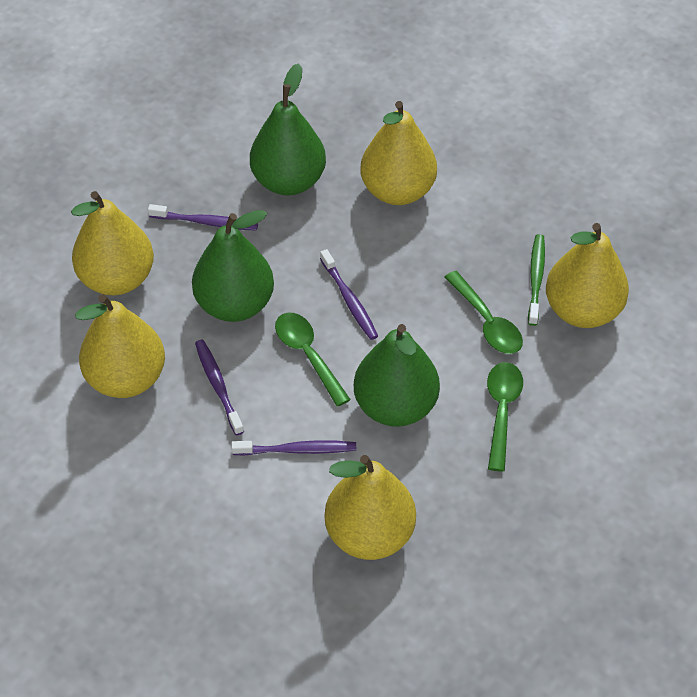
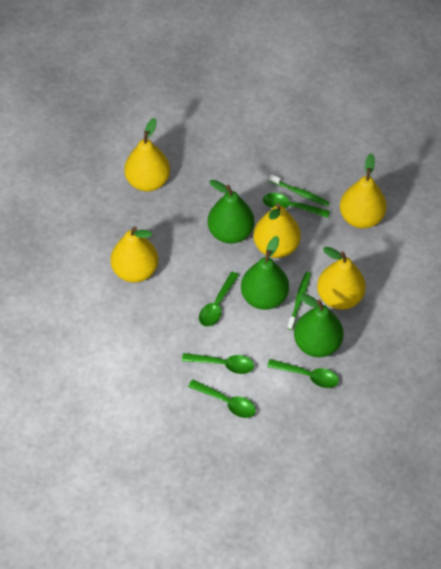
green spoon: 3 -> 5
green toothbrush: 1 -> 2
purple toothbrush: 4 -> 0

